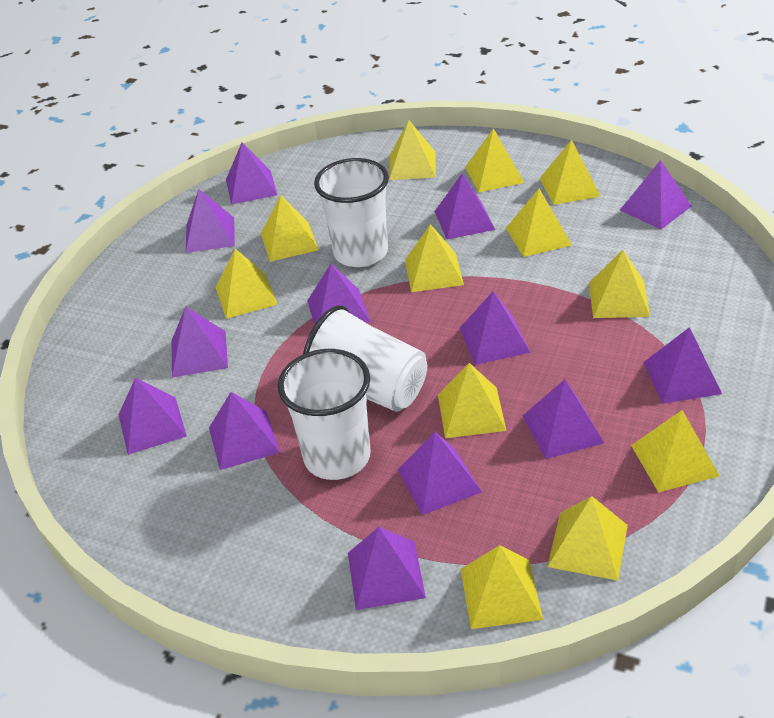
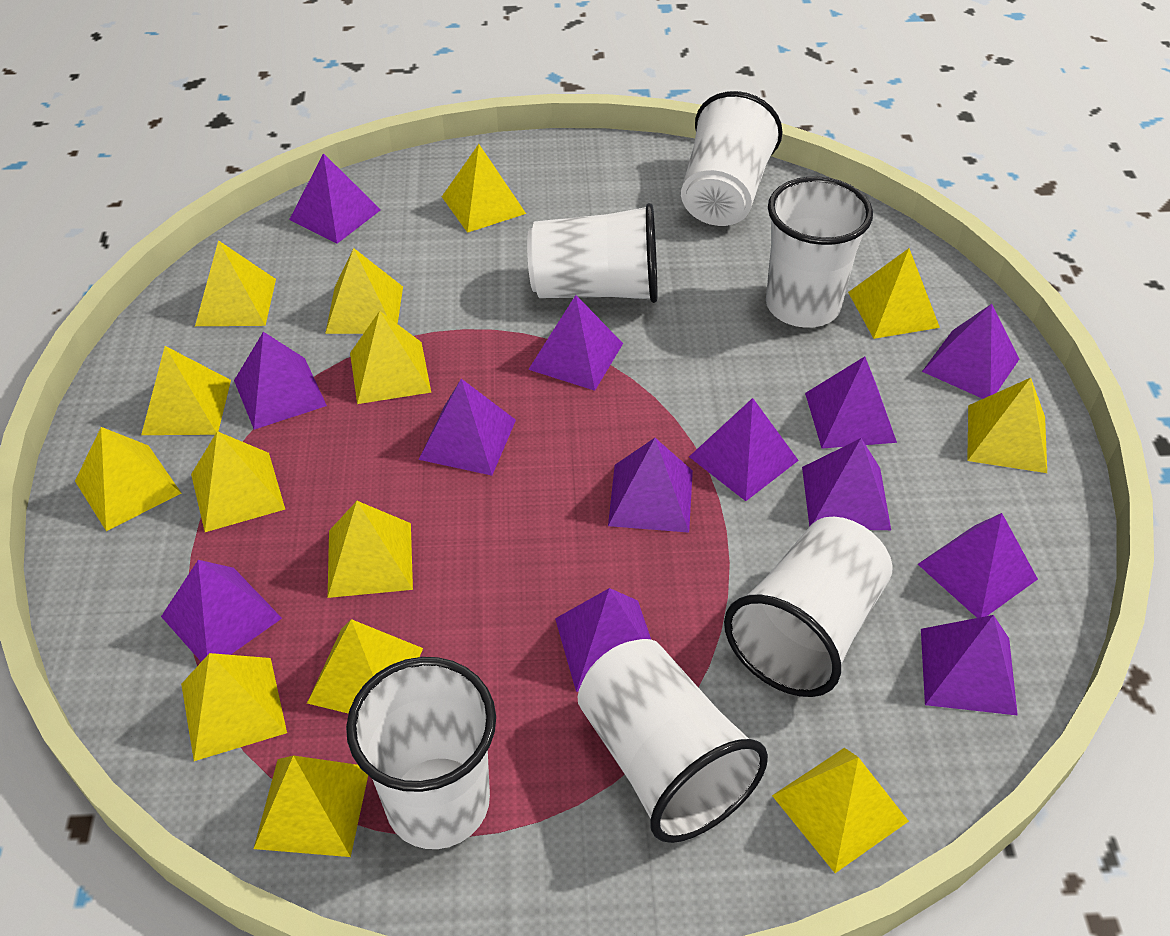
white cup: 3 -> 6
yellow pyramid: 12 -> 14

